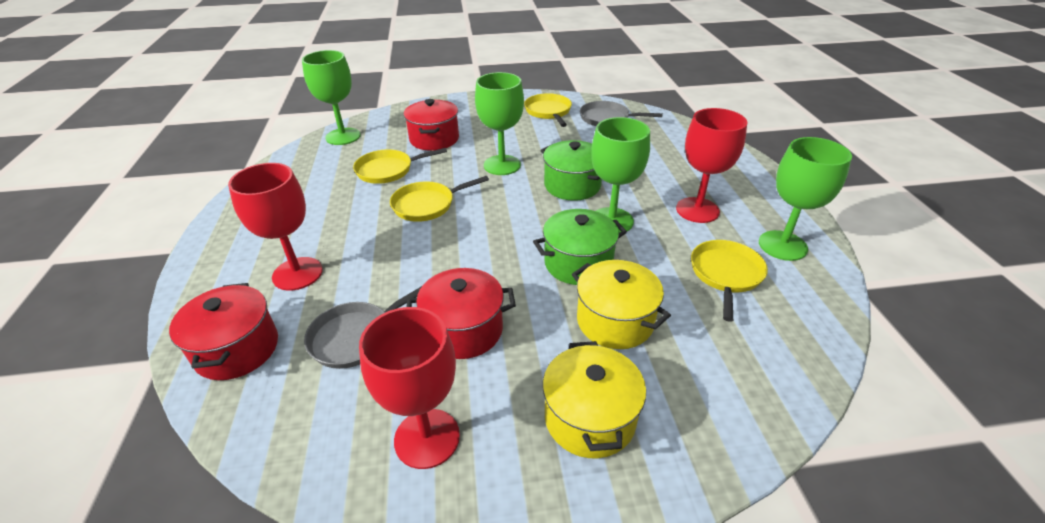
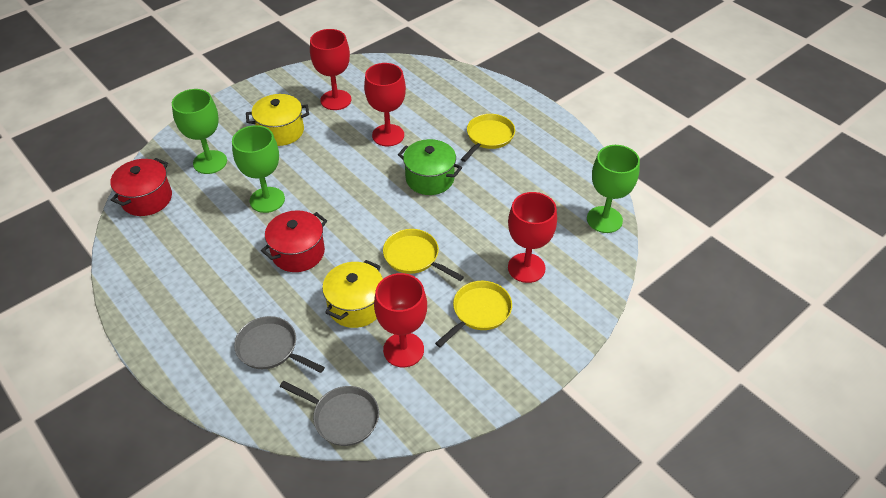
green goblet: 4 -> 3
green pot: 2 -> 1
red goblet: 3 -> 4
red pot: 3 -> 2
yellow pan: 4 -> 3

